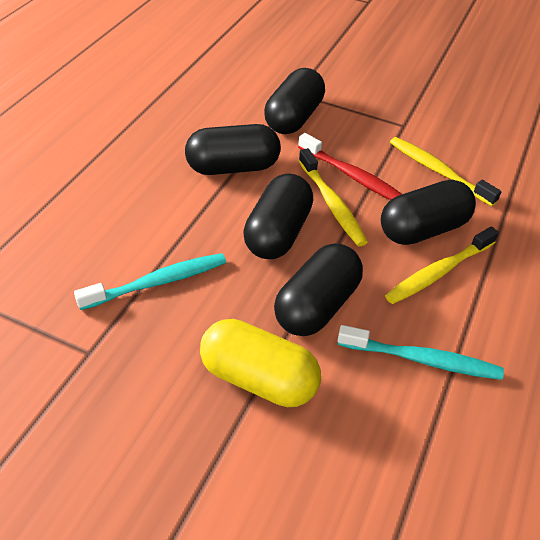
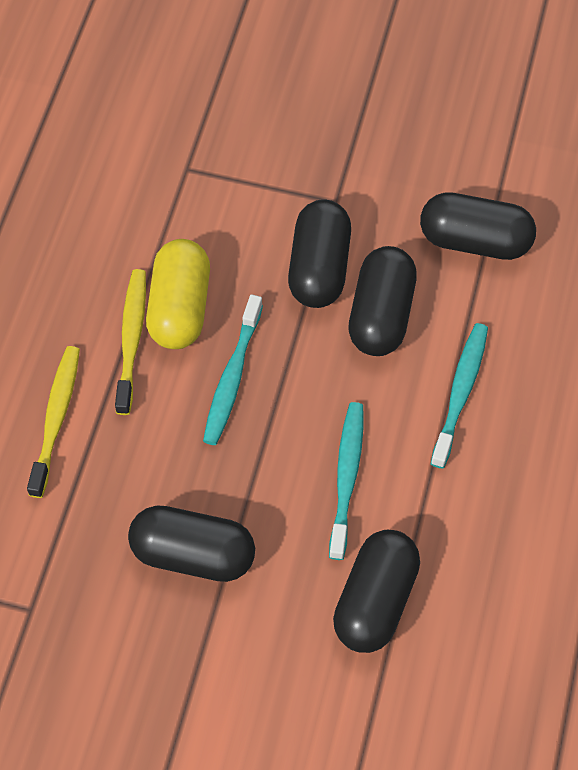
red toothbrush: 1 -> 0
turquoise toothbrush: 2 -> 3
yellow toothbrush: 3 -> 2

